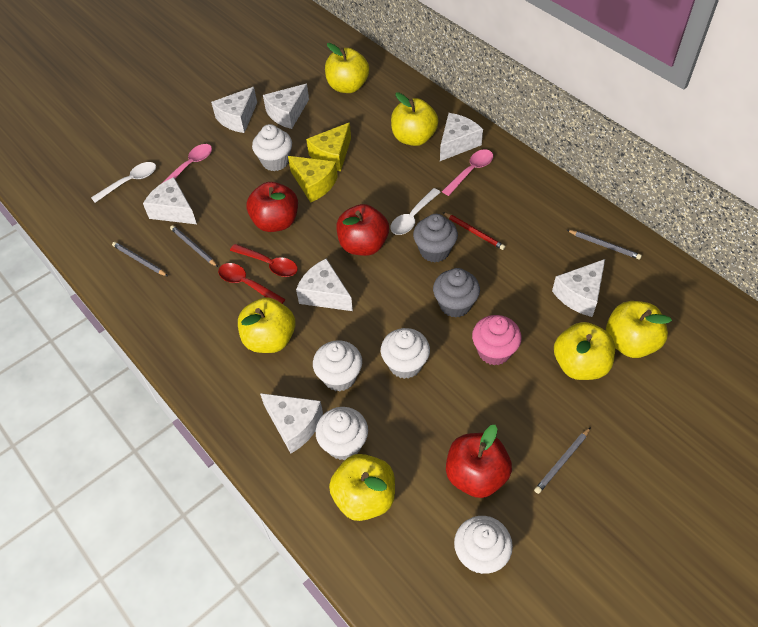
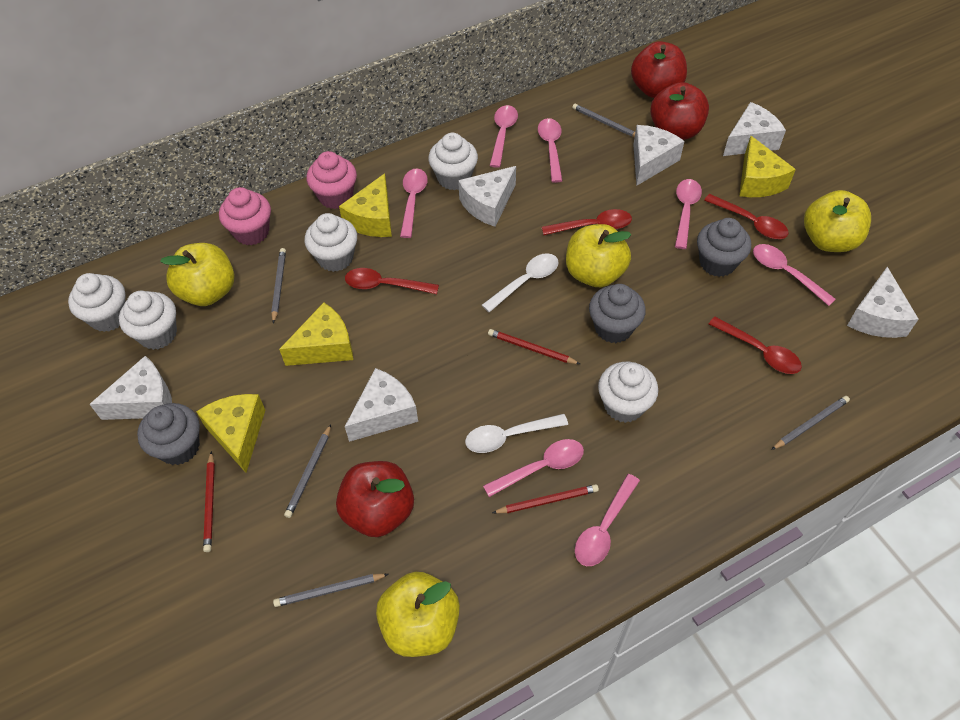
grey cupcake: 2 -> 3
grey pencil: 4 -> 5
pink cupcake: 1 -> 2
pink spoon: 2 -> 7
red pencil: 1 -> 3
red spoon: 2 -> 4
white cheese: 7 -> 6
yellow apple: 6 -> 4
yellow cheese: 2 -> 4

